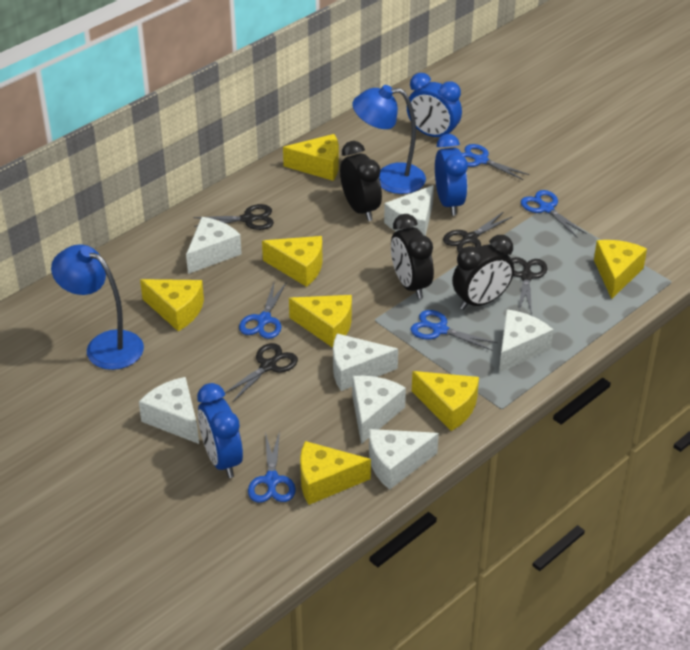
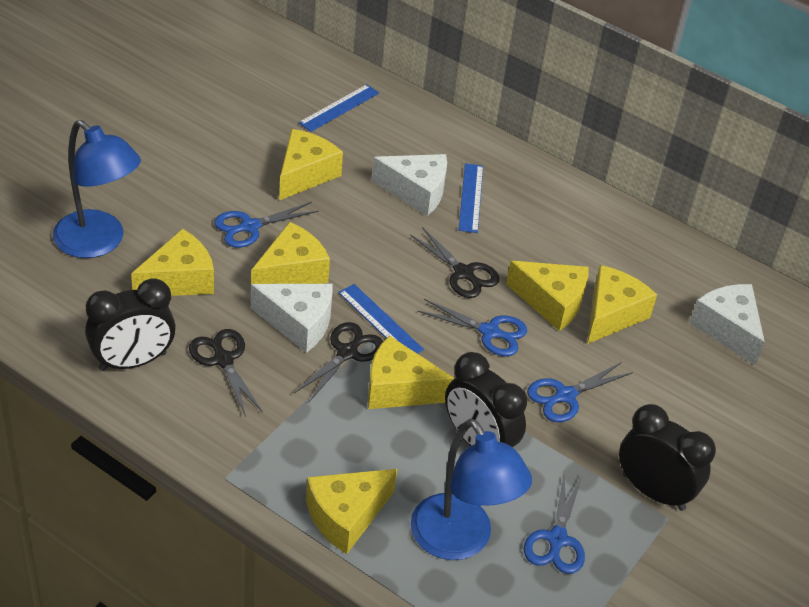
black scissors: 4 -> 3
blue clock: 3 -> 0
blue ruler: 0 -> 3
blue scissors: 5 -> 4
white cheese: 7 -> 3

